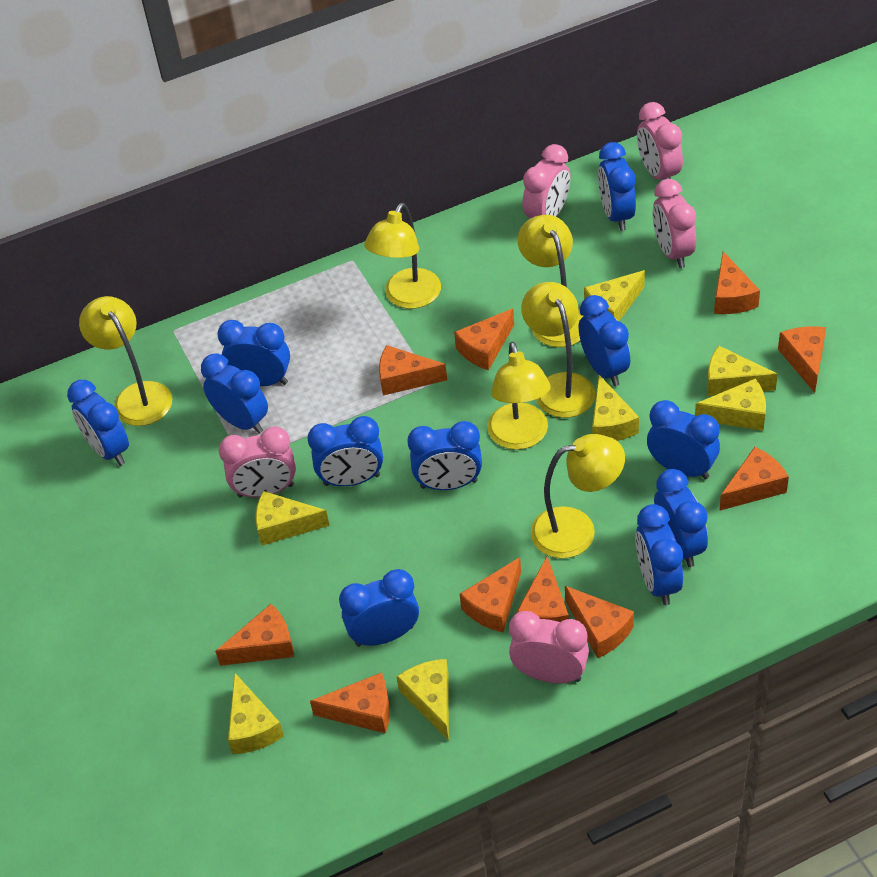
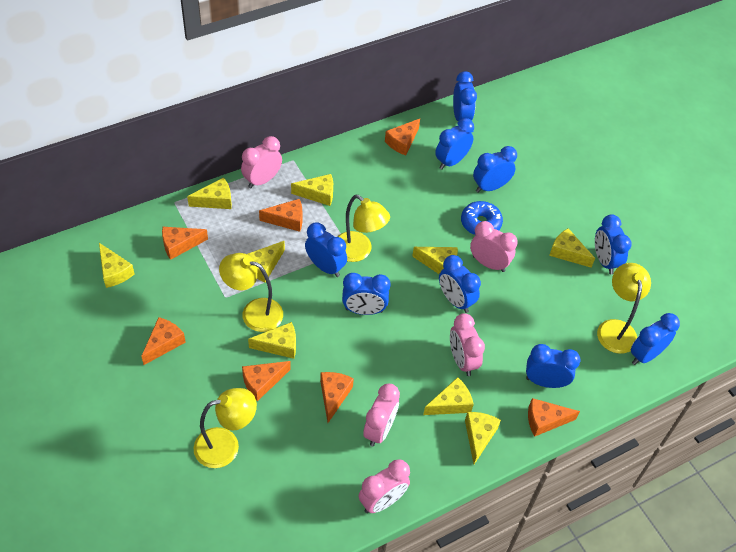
blue clock: 11 -> 9
blue donut: 0 -> 1
orange cheese: 10 -> 7
yellow cheese: 7 -> 9
yellow lamp: 6 -> 4

